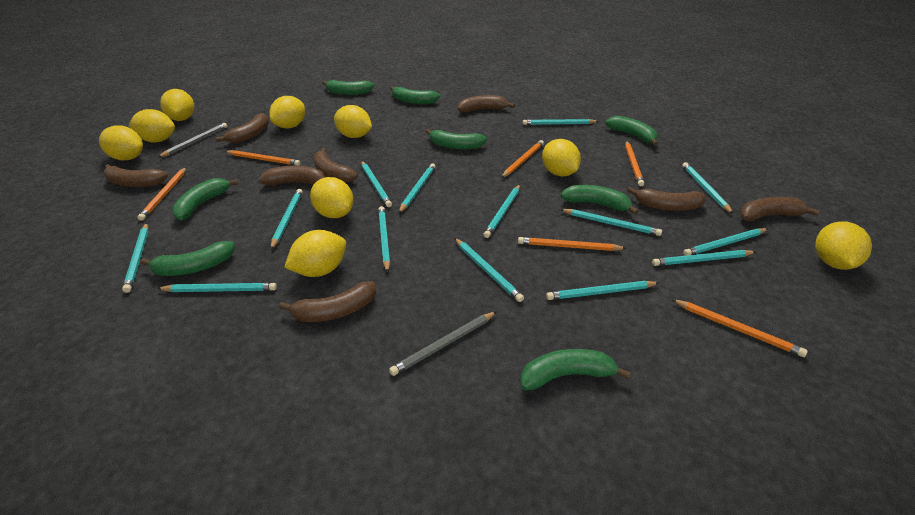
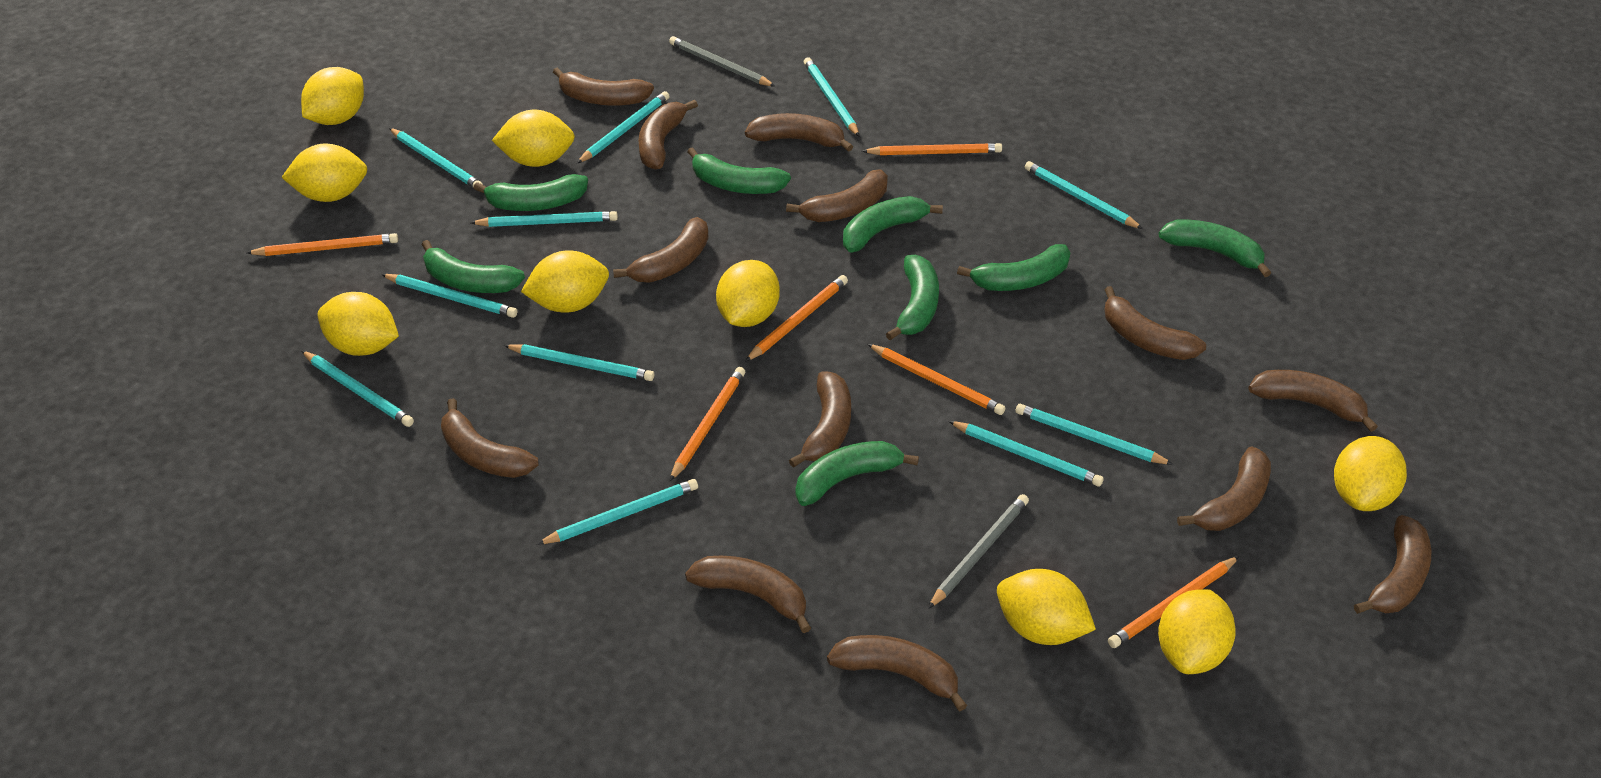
brown banana: 8 -> 13
turquoise pencil: 14 -> 11

